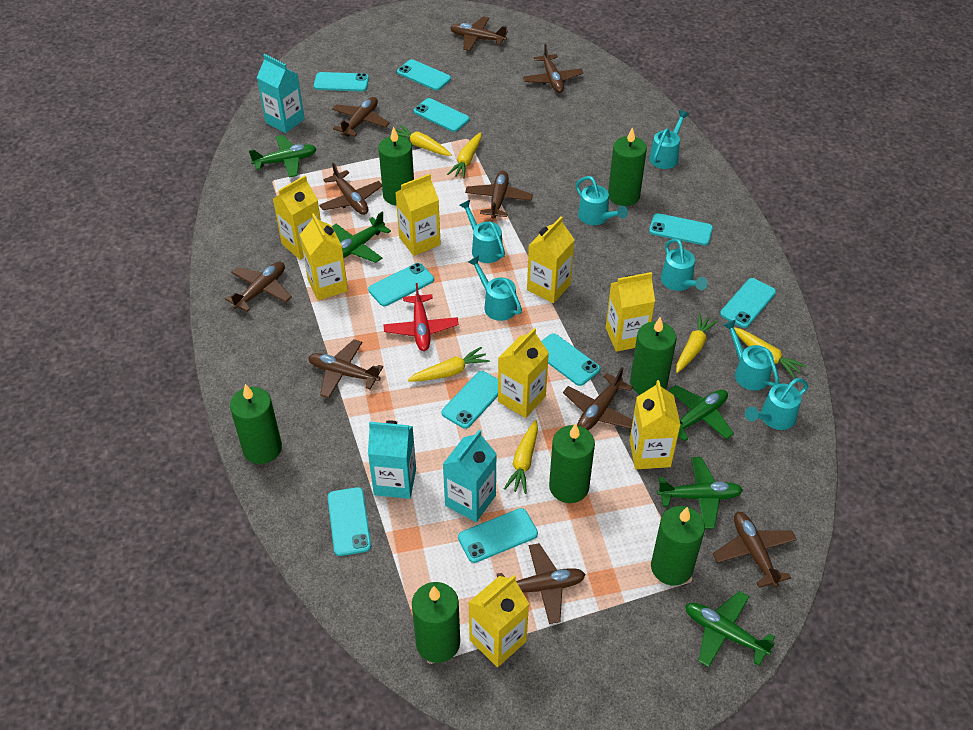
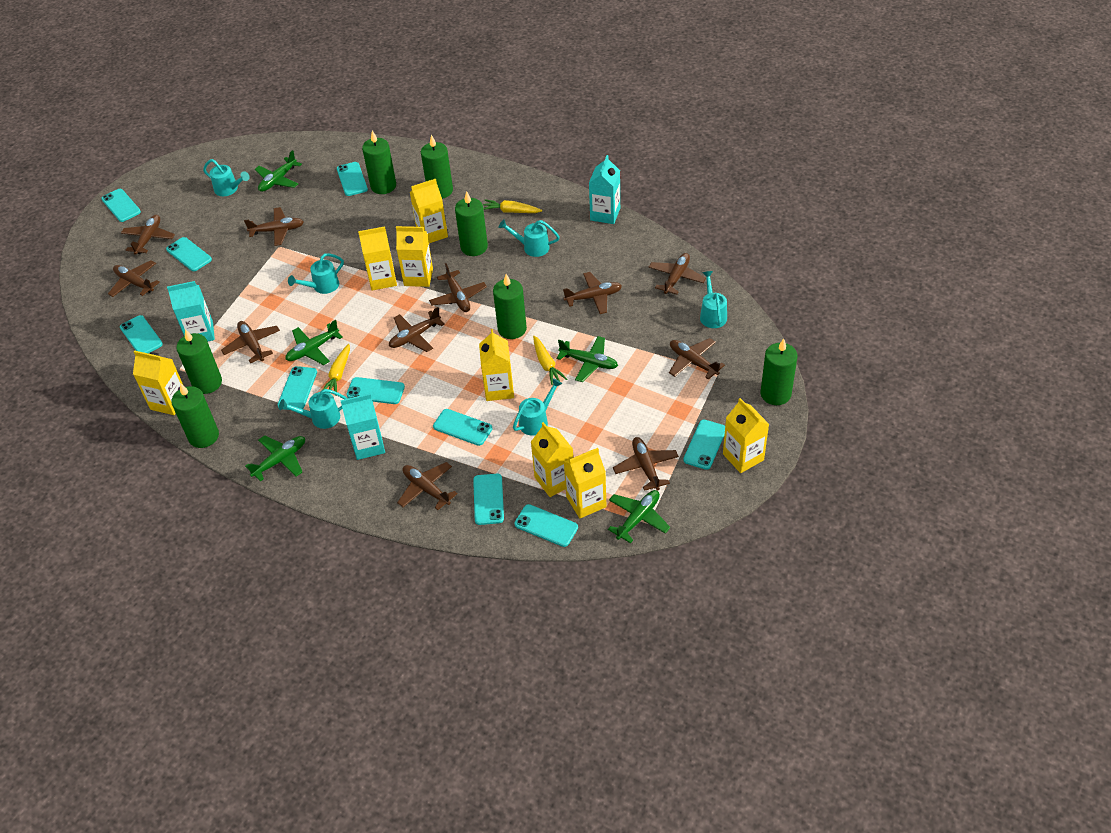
brown plane: 10 -> 11
red plane: 1 -> 0
turquoise watering can: 7 -> 6
yellow carrot: 6 -> 3

